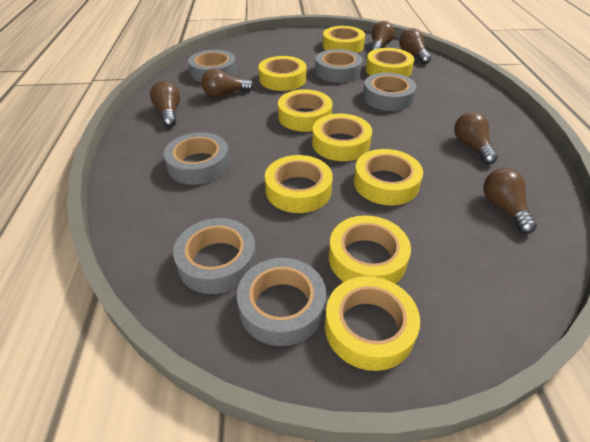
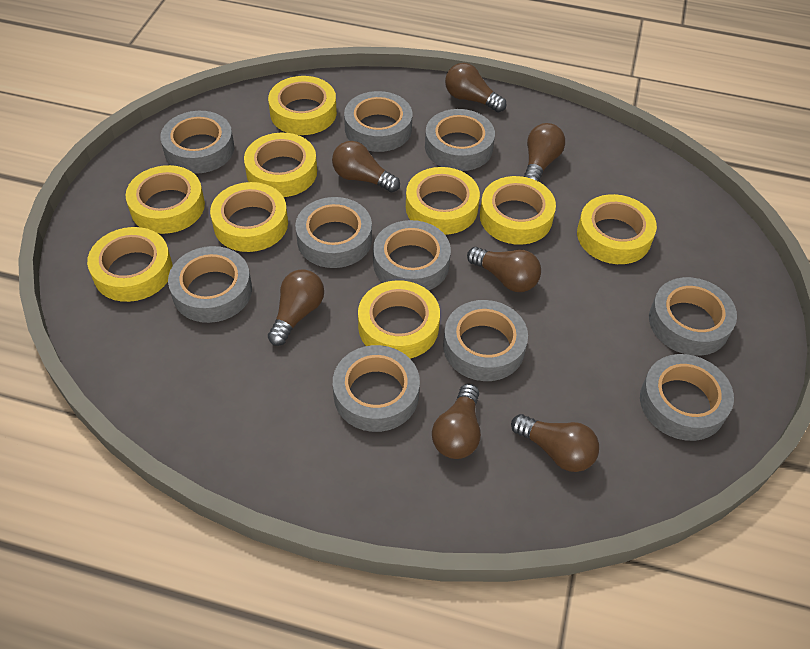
brown light bulb: 6 -> 7
grey tape: 6 -> 10

